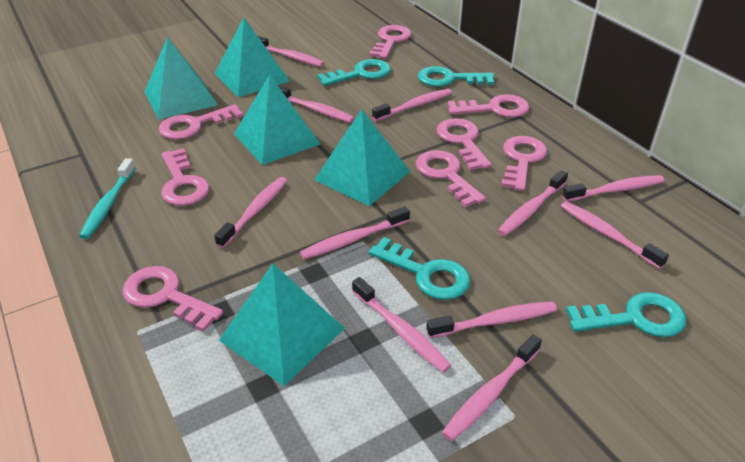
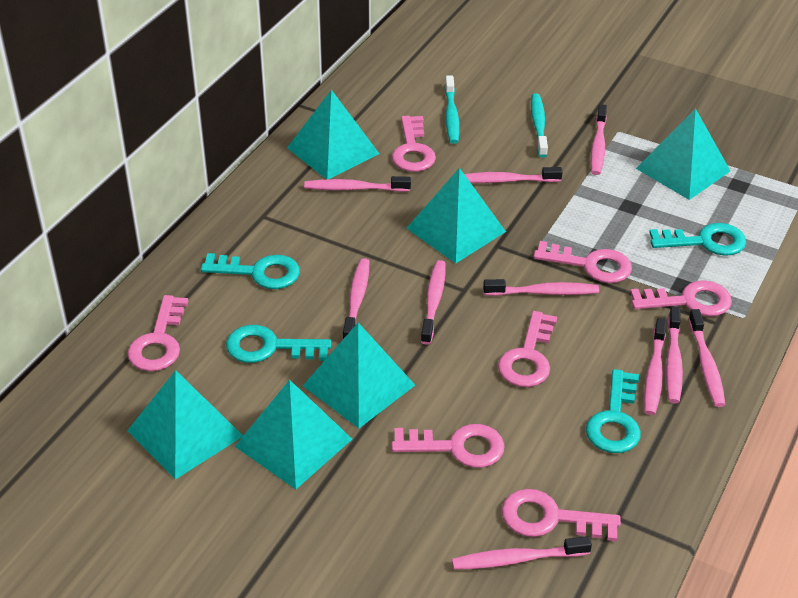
pink key: 8 -> 7
pink toothbrush: 11 -> 10
turquoise pyramid: 5 -> 6
turquoise toothbrush: 1 -> 2

